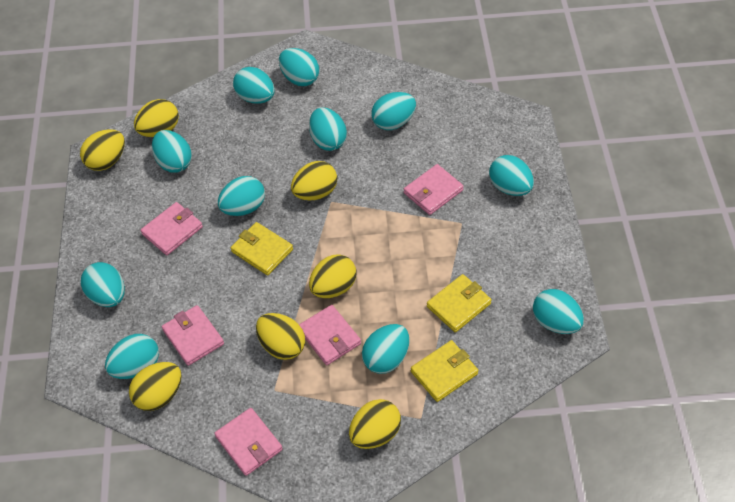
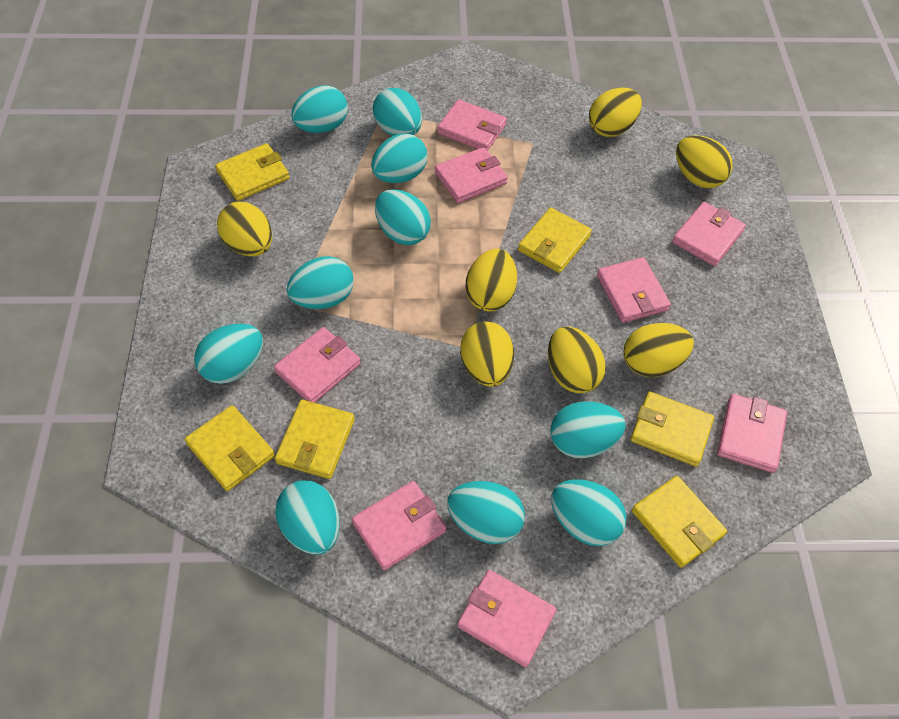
pink wallet: 5 -> 8
turquoise egg: 11 -> 10
yellow wallet: 3 -> 6

